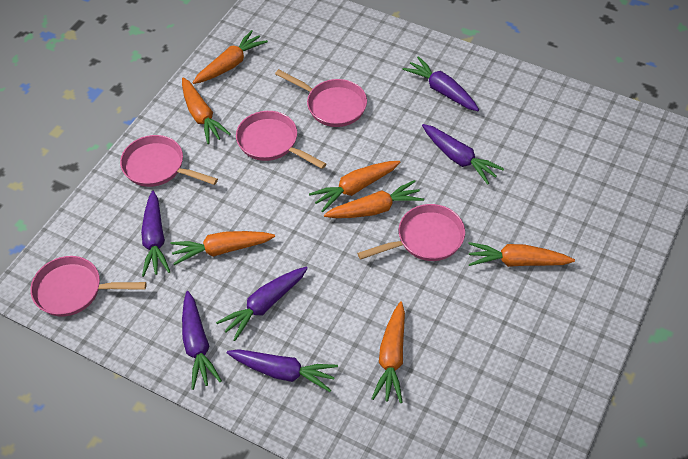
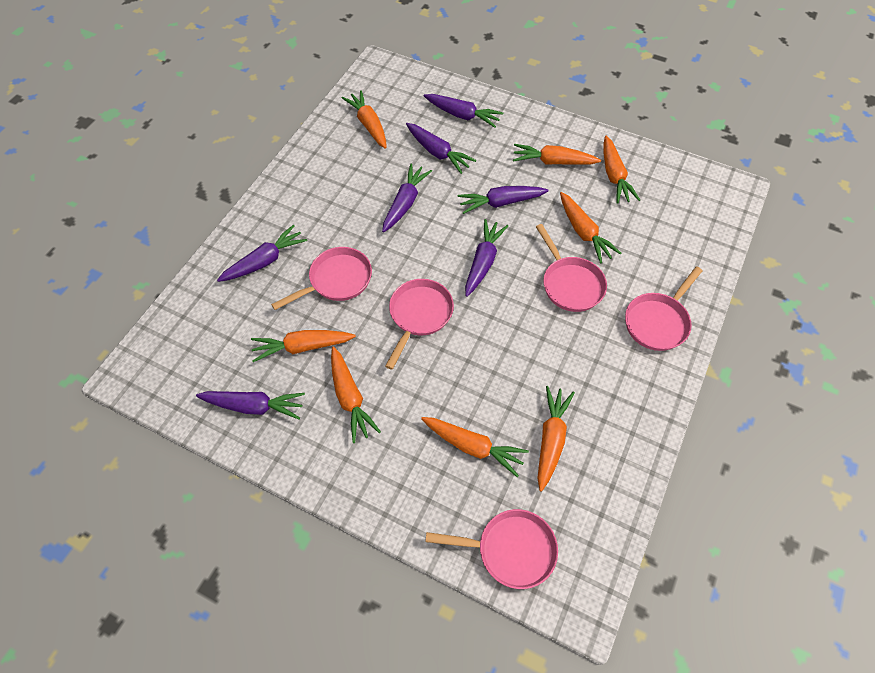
orange carrot: 7 -> 8
purple carrot: 6 -> 7

